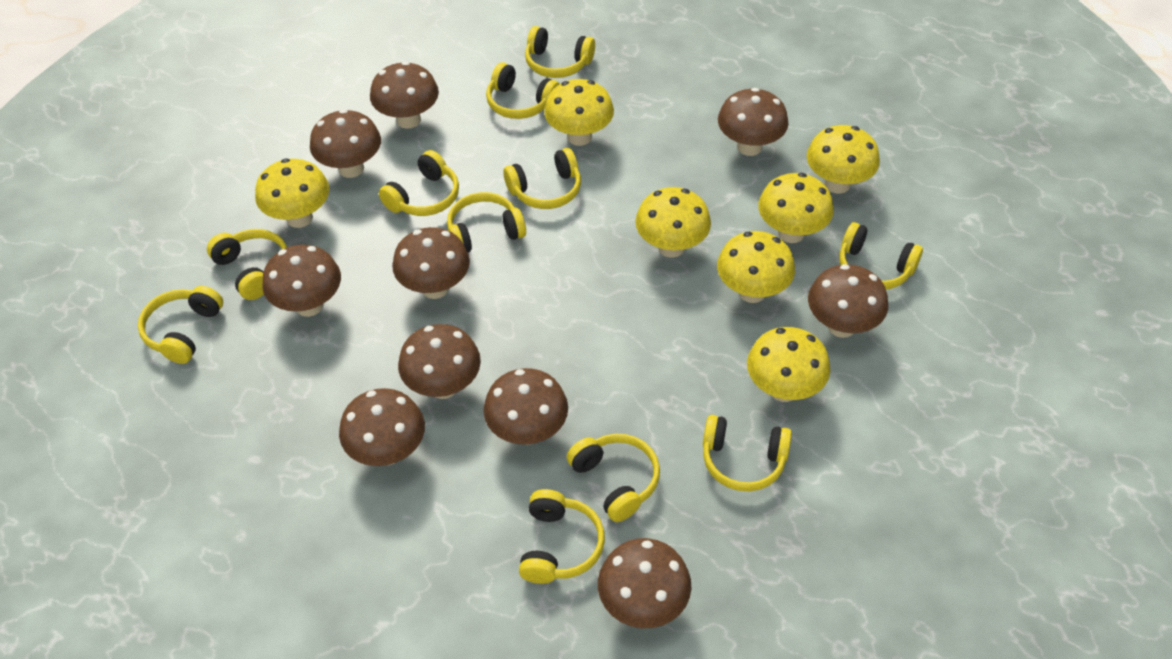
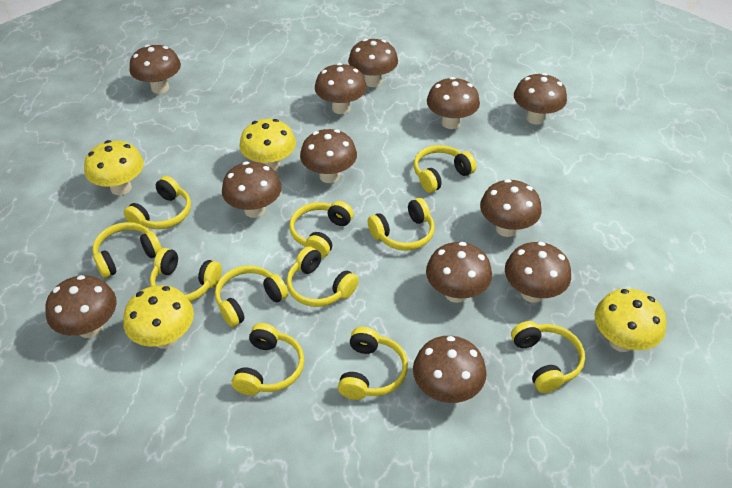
brown mushroom: 10 -> 12
yellow mushroom: 7 -> 4

